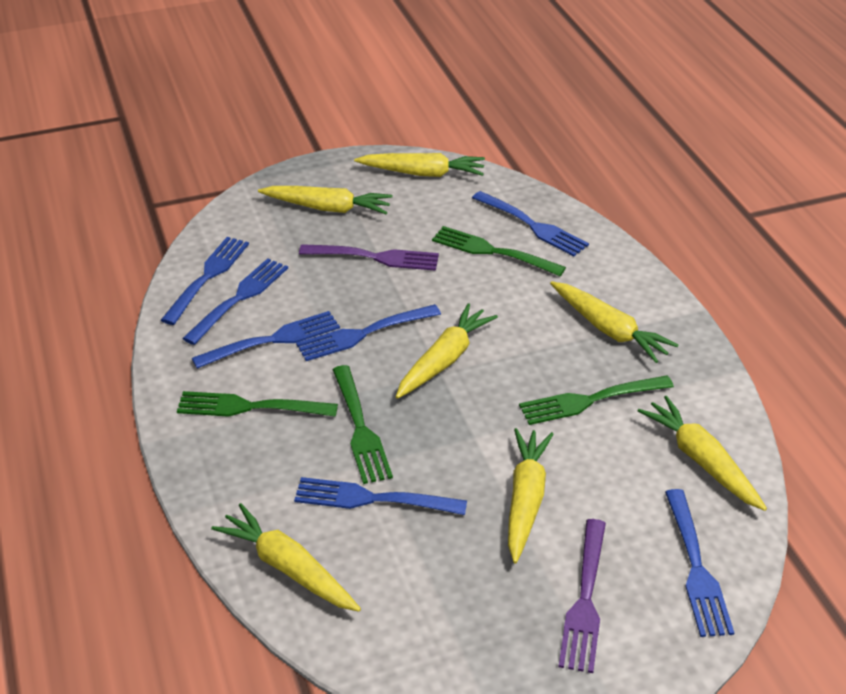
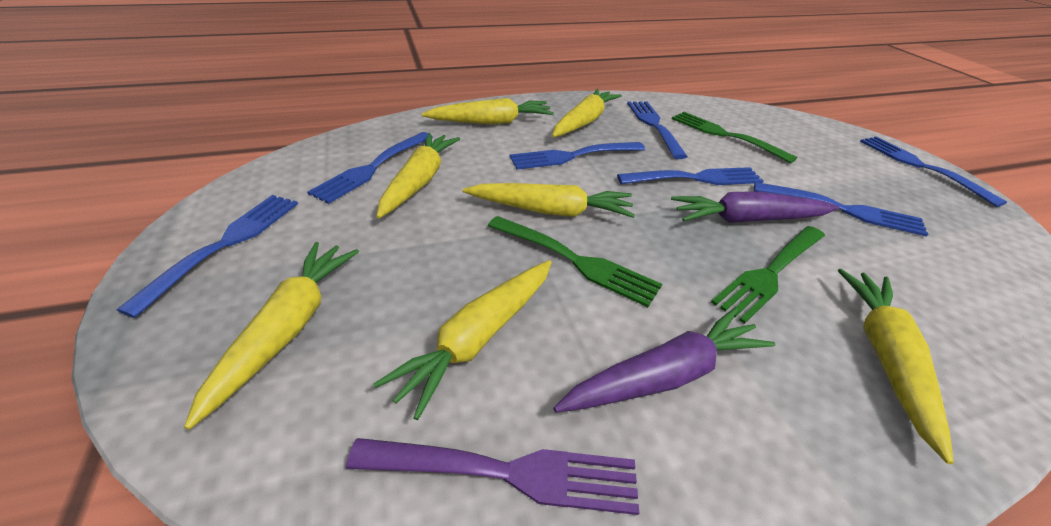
green fork: 4 -> 3
purple carrot: 0 -> 2
purple fork: 2 -> 1

